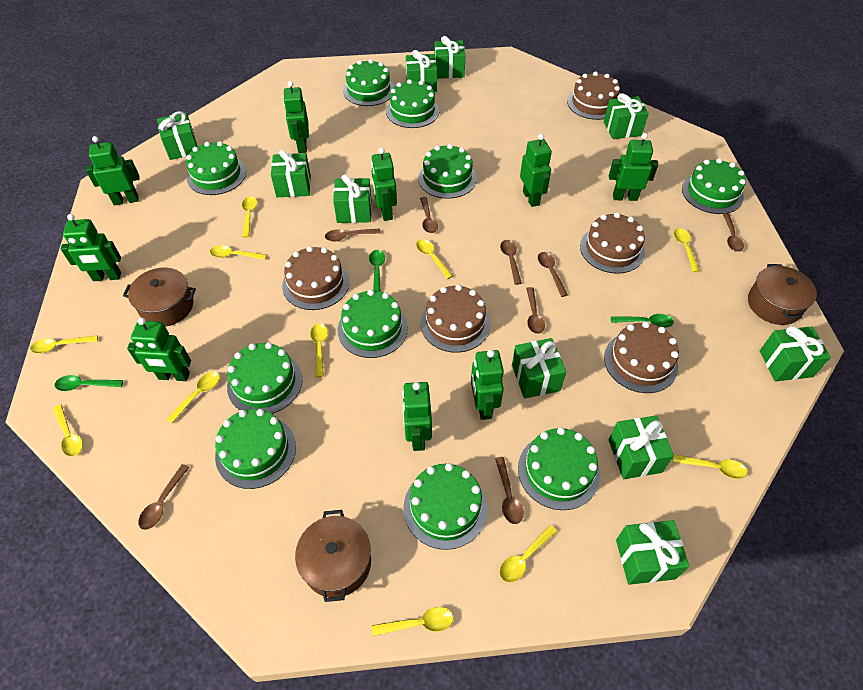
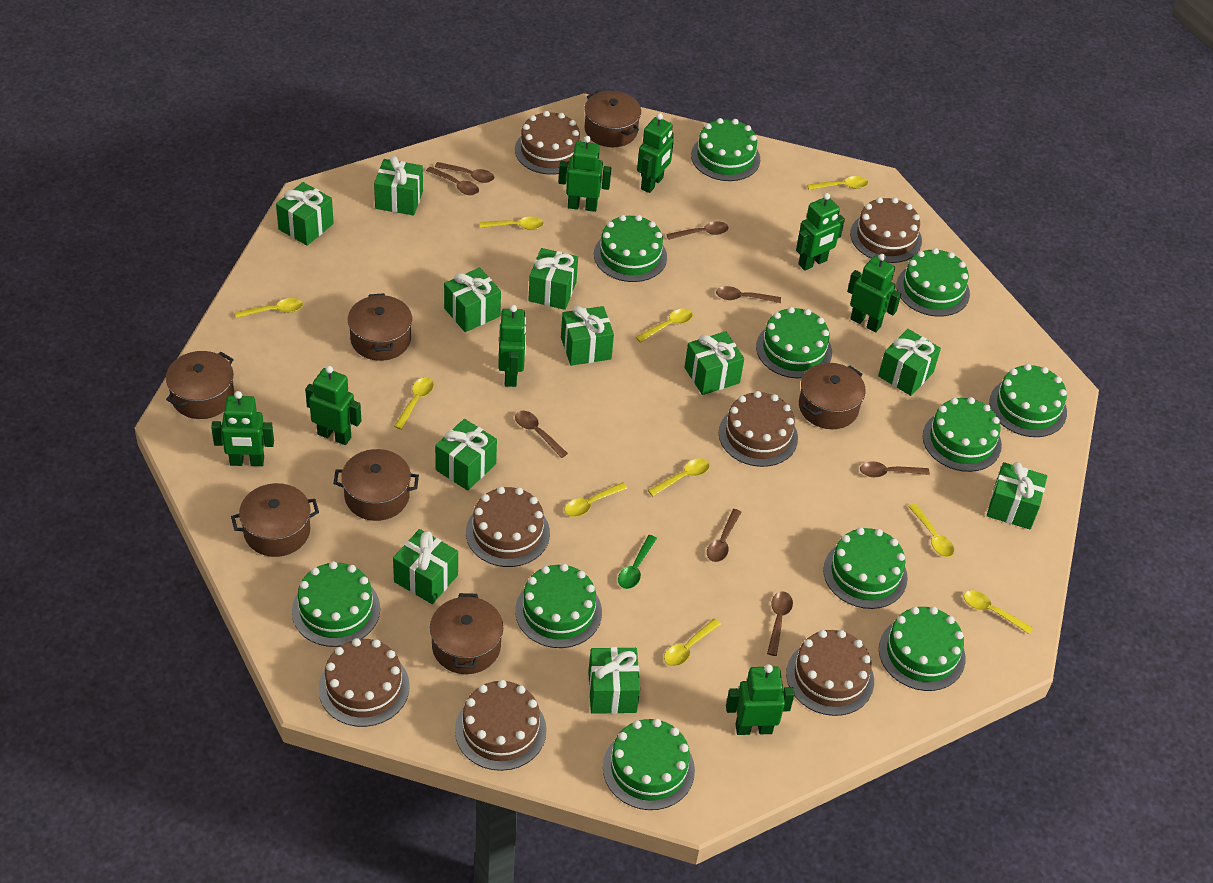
brown cake: 5 -> 7
brown pot: 3 -> 7
green cake: 10 -> 11
green gift: 10 -> 11
green robot: 9 -> 8
green spoon: 3 -> 1
yellow spoon: 11 -> 10

